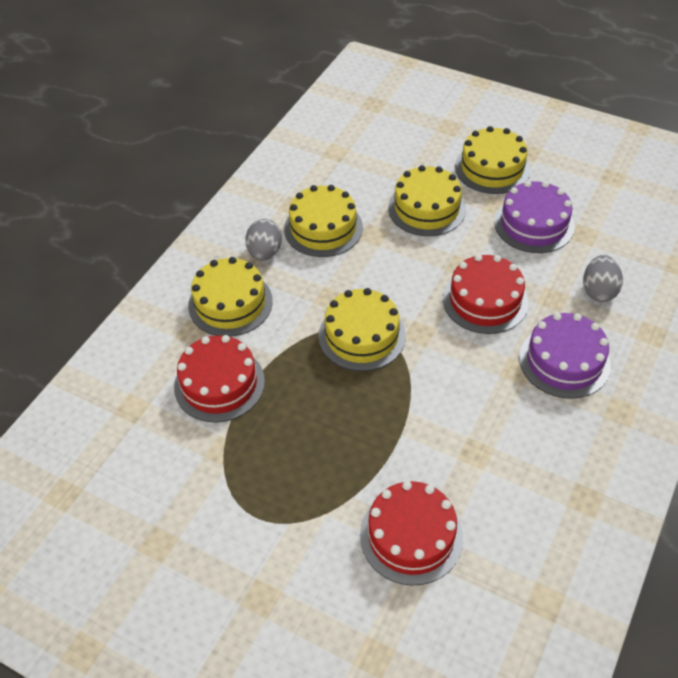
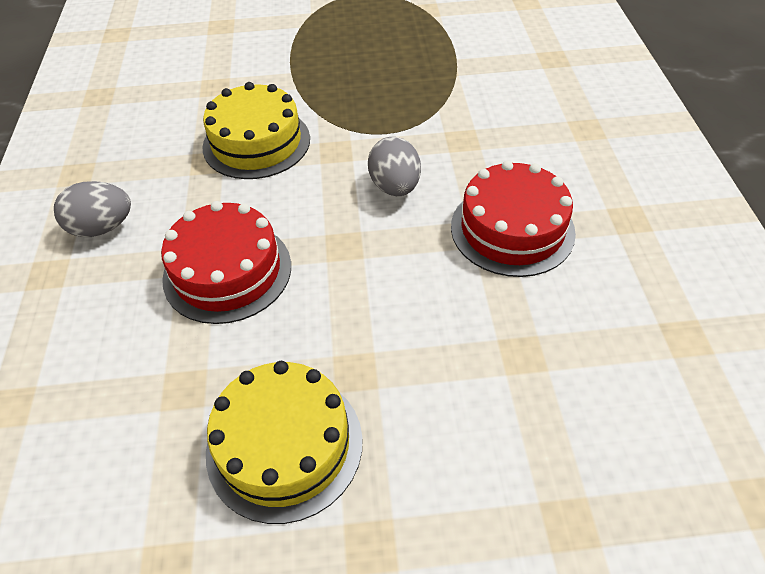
purple cake: 2 -> 0
red cake: 3 -> 2
yellow cake: 5 -> 2

